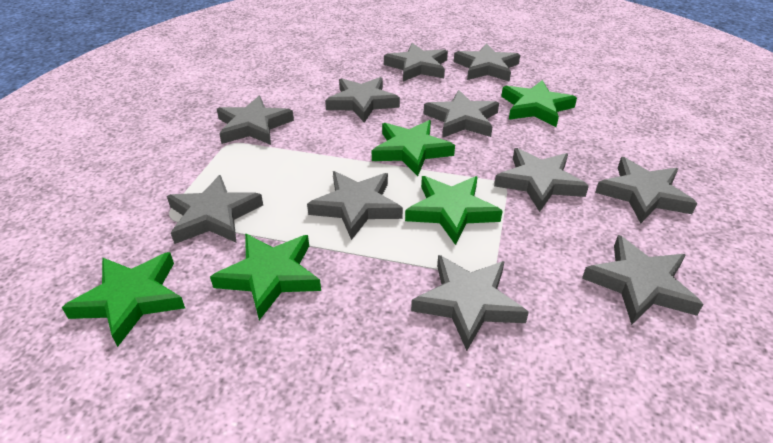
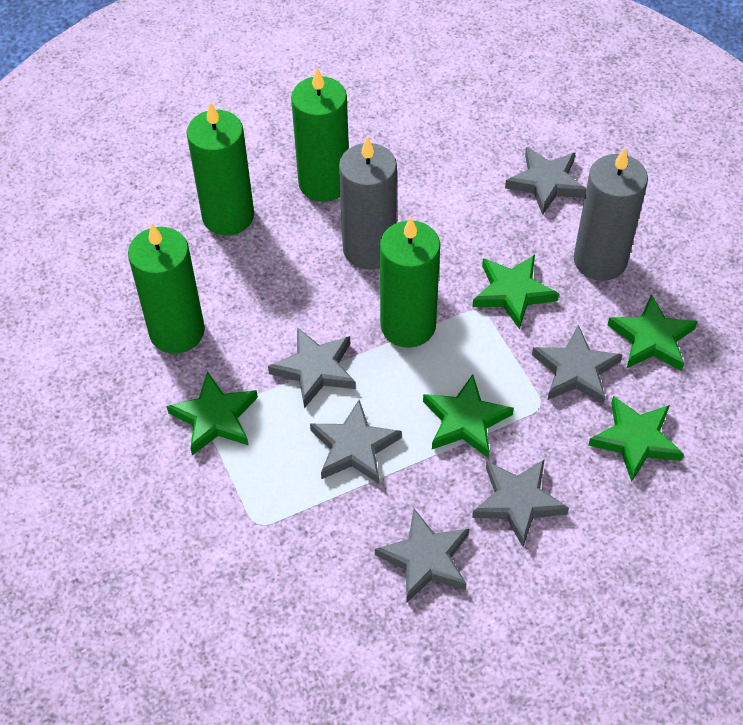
green candle: 0 -> 4
grey candle: 0 -> 2
grey star: 11 -> 6

